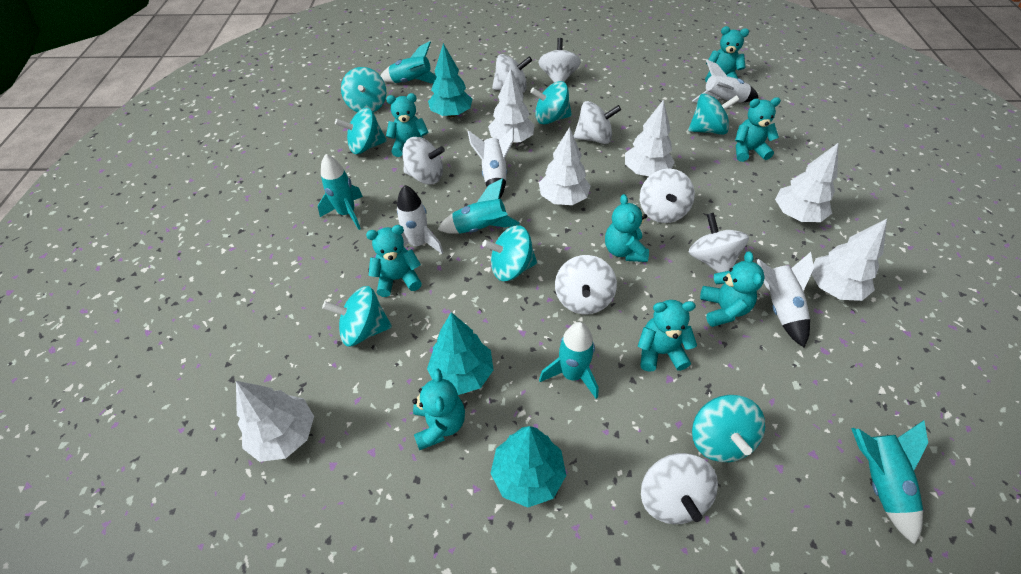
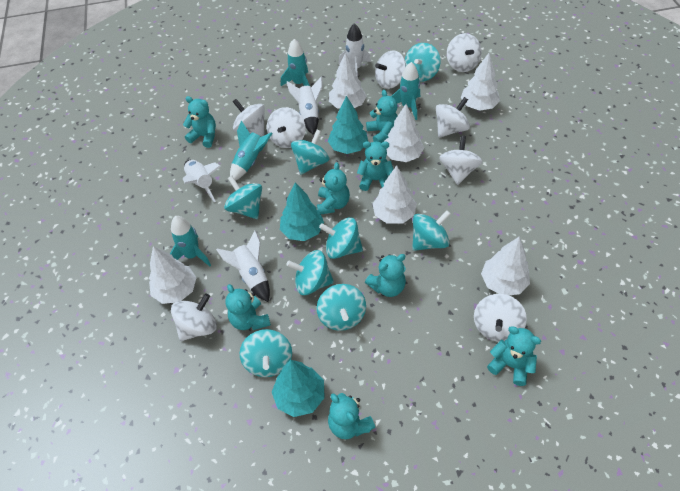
turquoise rocket: 5 -> 4
turquoise spinning top: 7 -> 8

